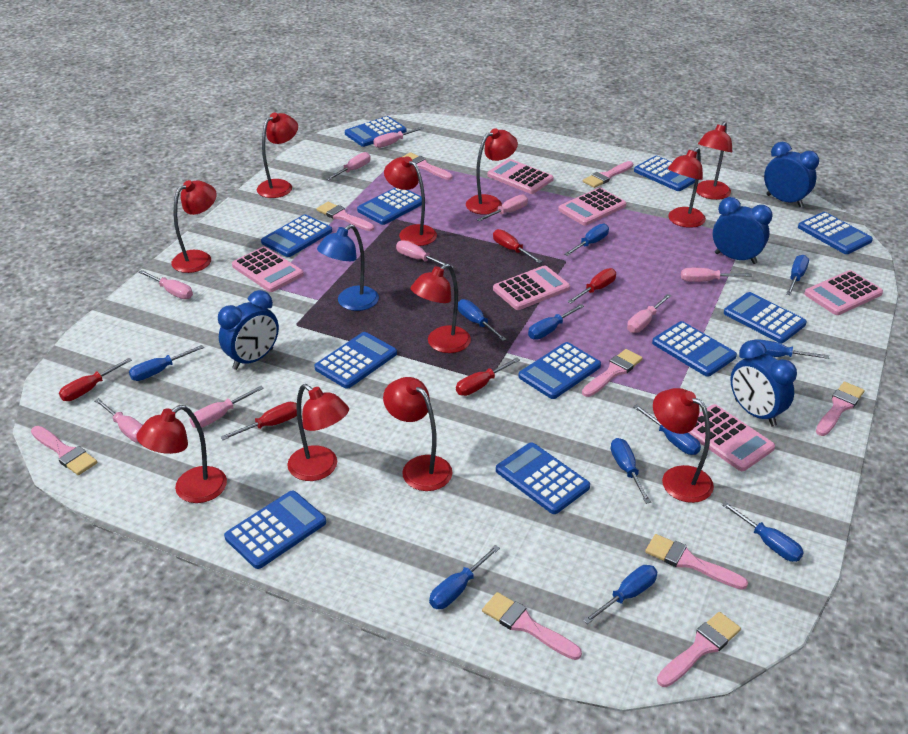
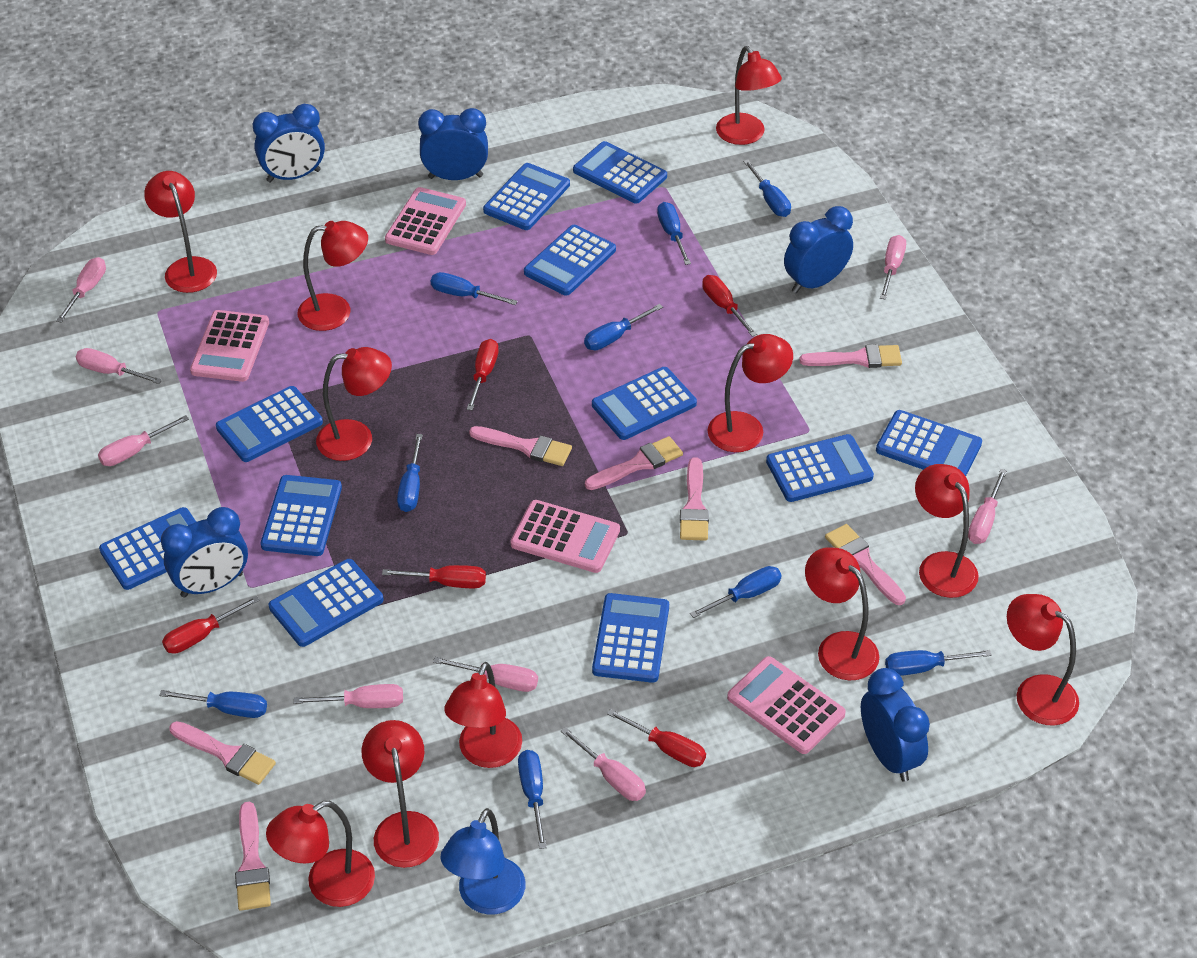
blue clock: 4 -> 5
blue screwdriver: 11 -> 9
pink brush: 9 -> 7
pink calculator: 6 -> 4
pink screwdriver: 9 -> 8

